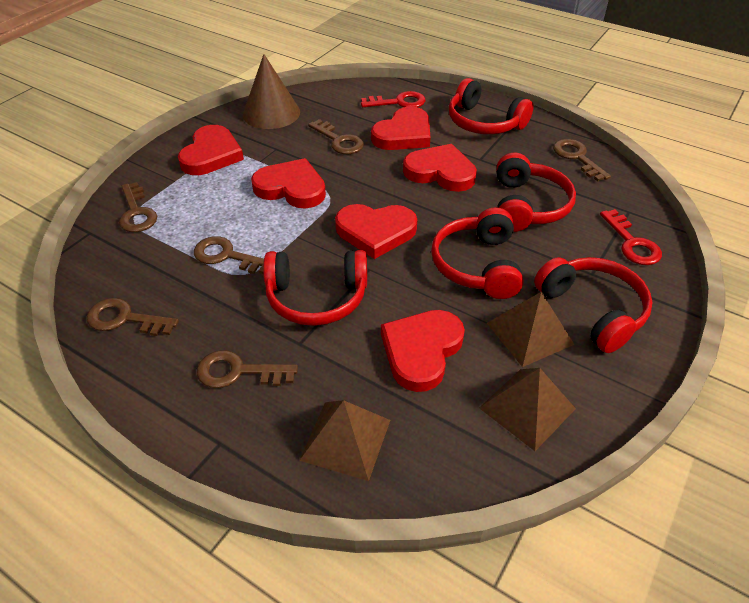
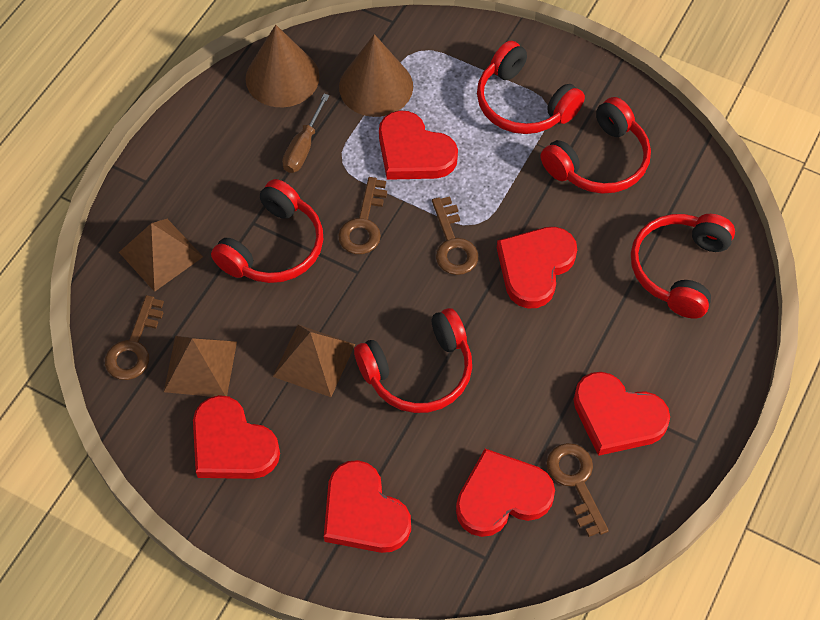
brown cone: 1 -> 2
brown key: 6 -> 4
brown screwdriver: 0 -> 1
red key: 2 -> 0

